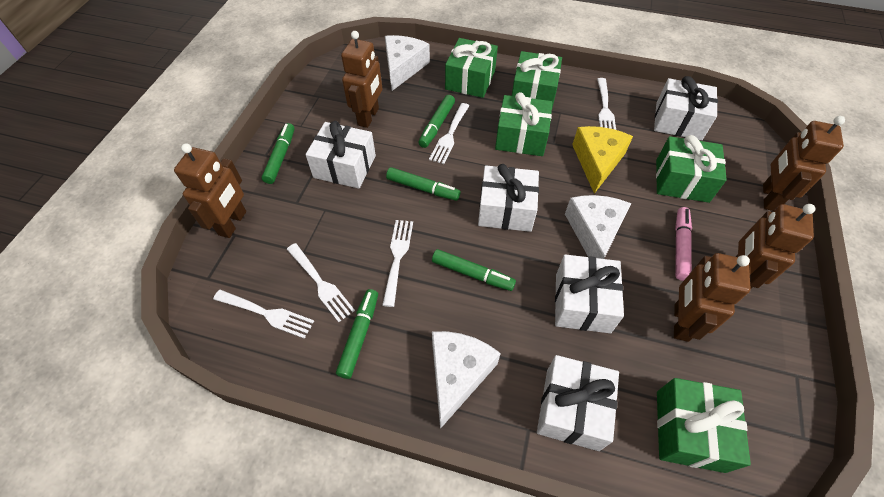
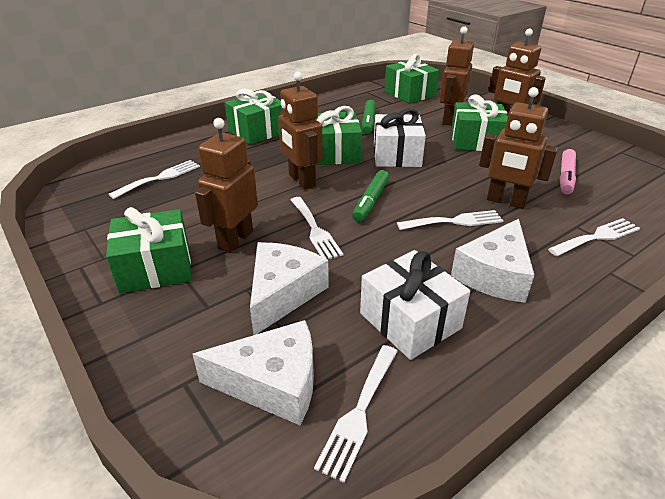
green marker: 5 -> 2
white gift: 5 -> 2
yellow cheese: 1 -> 0

